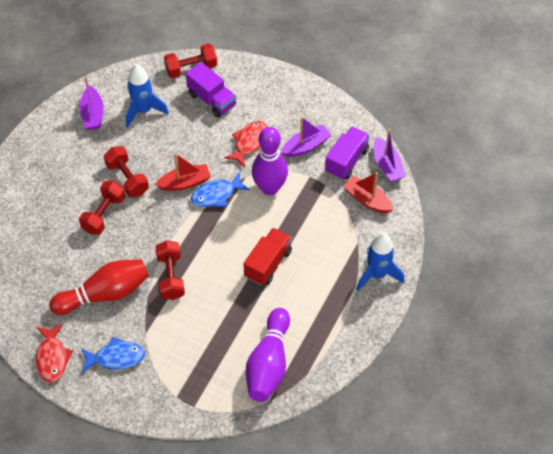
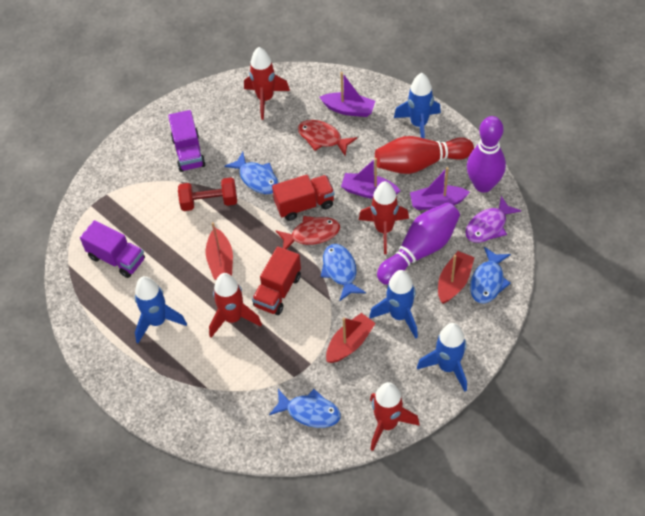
blue fish: 2 -> 4
blue rocket: 2 -> 4
purple fish: 0 -> 1
red boat: 2 -> 3
red dumbbell: 4 -> 1
red rocket: 0 -> 4
red truck: 1 -> 2

